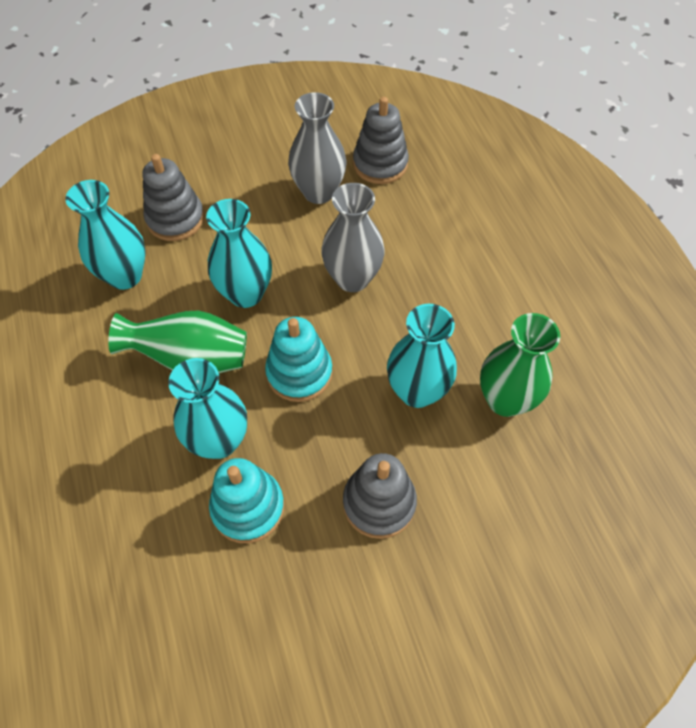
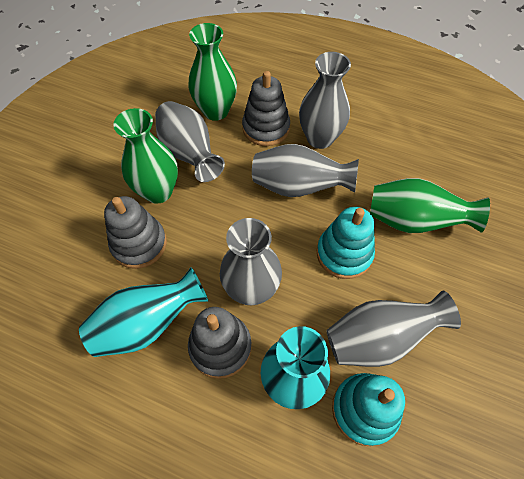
green vase: 2 -> 3
grey vase: 2 -> 5
turquoise vase: 4 -> 2

